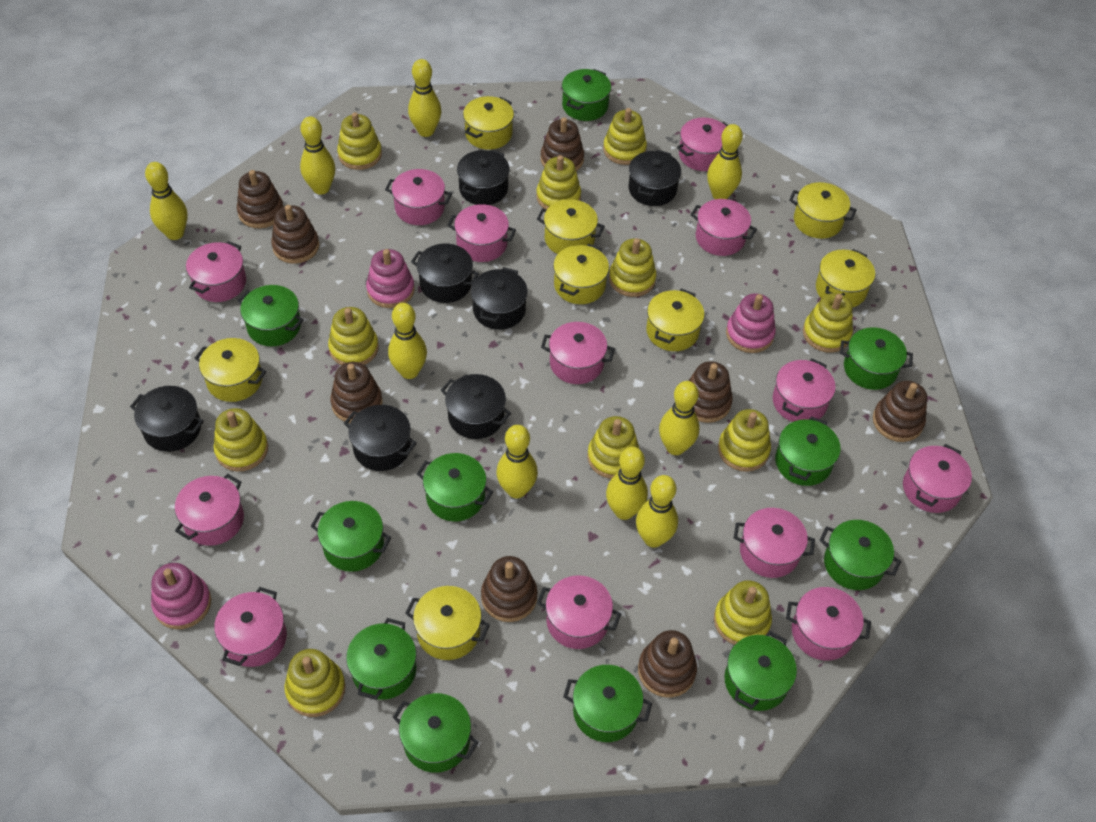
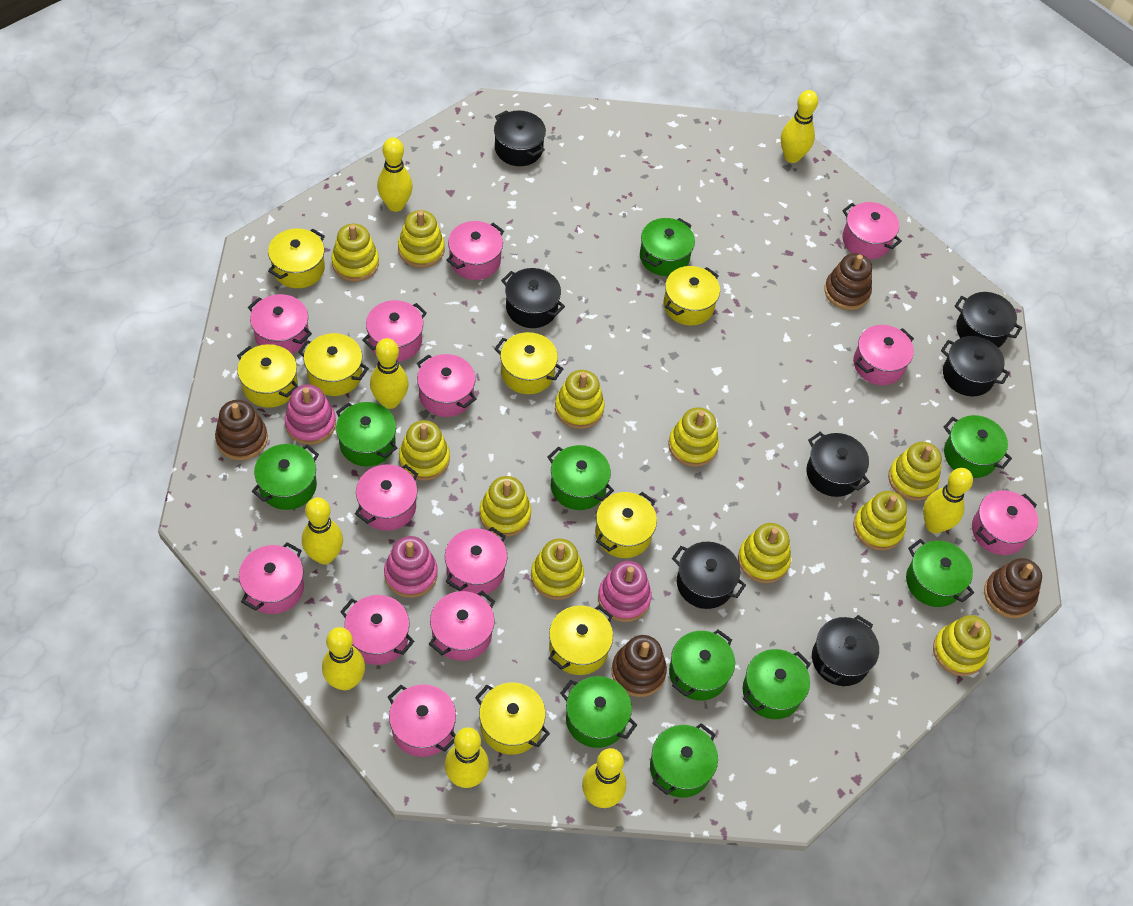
brown stacking toy: 8 -> 4
green pot: 11 -> 10
yellow bowling pin: 9 -> 8

